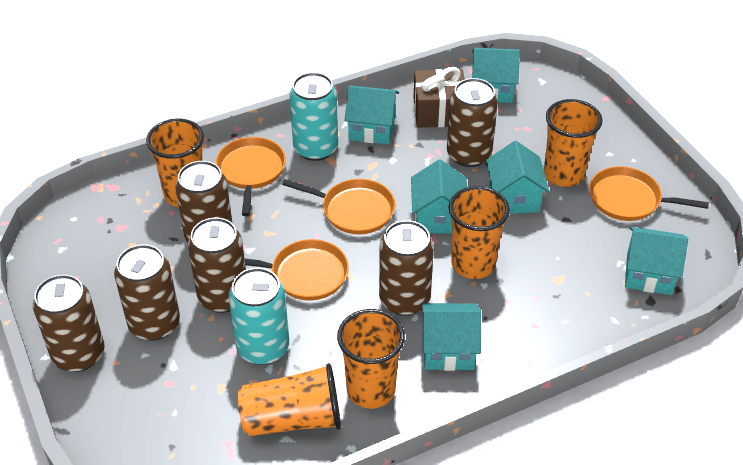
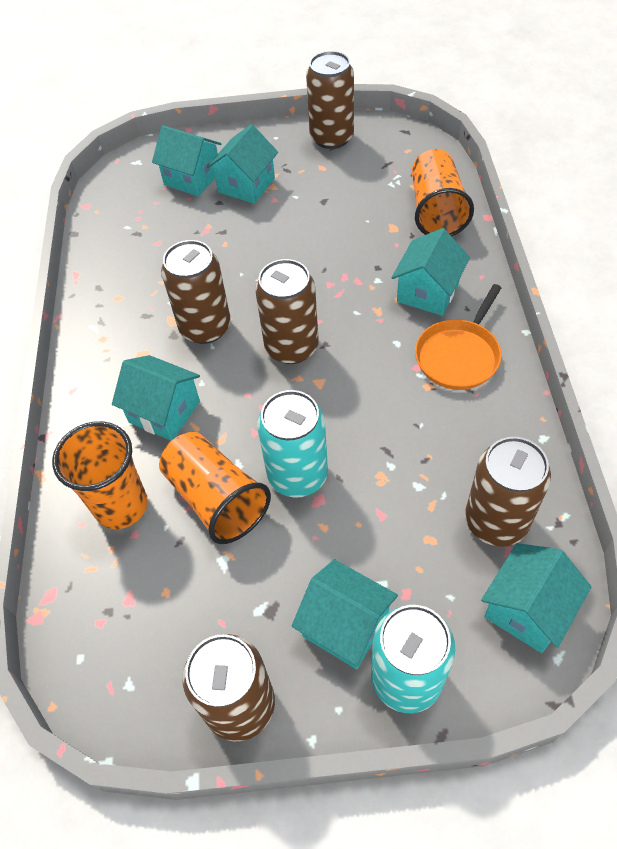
brown can: 6 -> 5
brown gift: 1 -> 0
orange cup: 5 -> 3
orange pan: 4 -> 1

